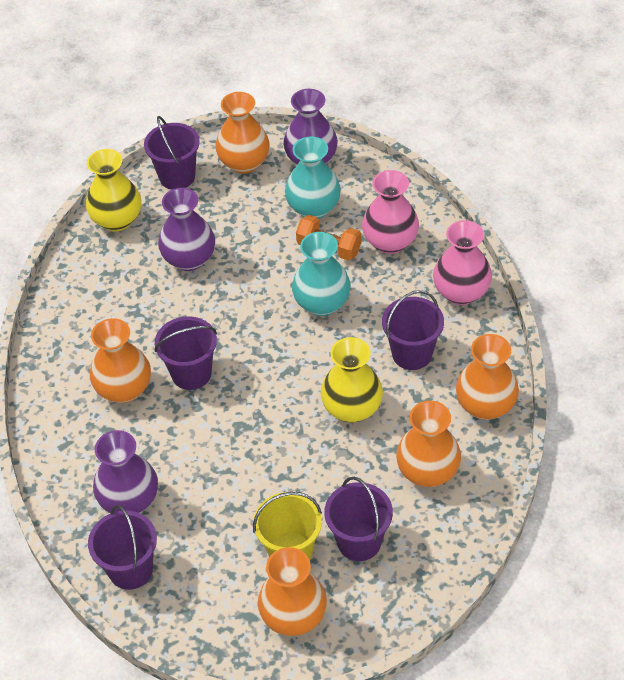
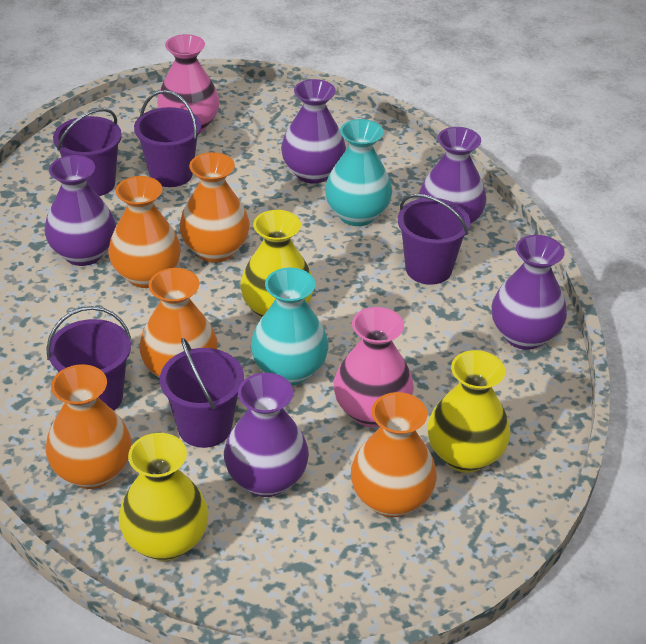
orange dumbbell: 1 -> 0
purple vase: 3 -> 5
yellow bucket: 1 -> 0
yellow vase: 2 -> 3

